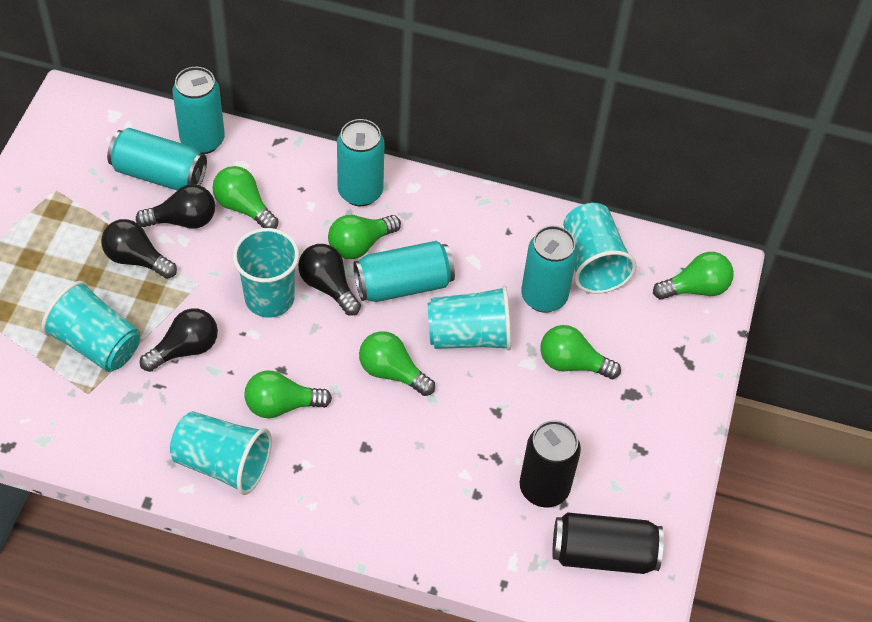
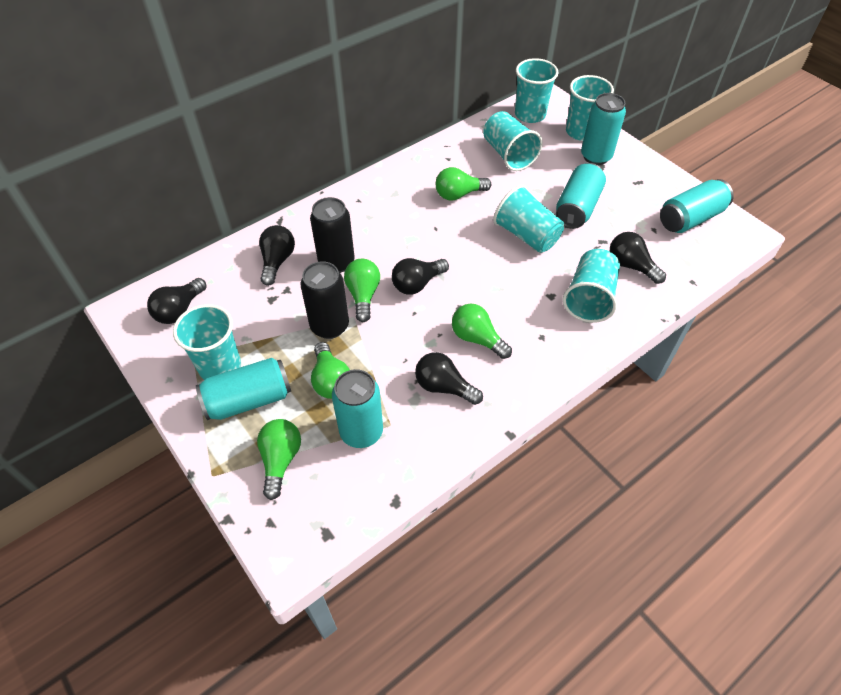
black light bulb: 4 -> 5
green light bulb: 6 -> 5
turquoise cup: 5 -> 6

